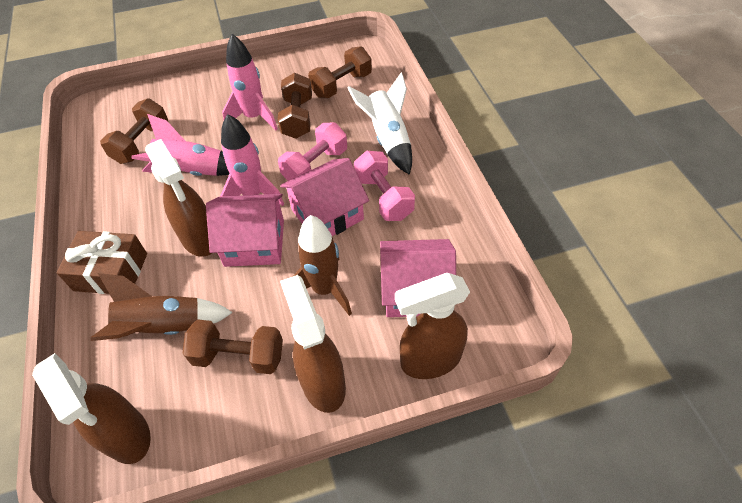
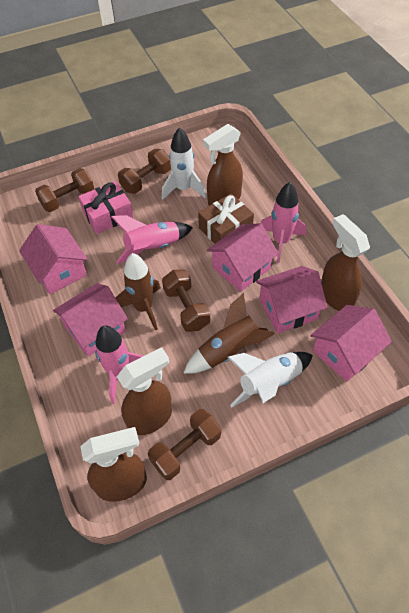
pink dumbbell: 2 -> 0
pink gift: 0 -> 1
pink house: 3 -> 5
white rocket: 1 -> 2

